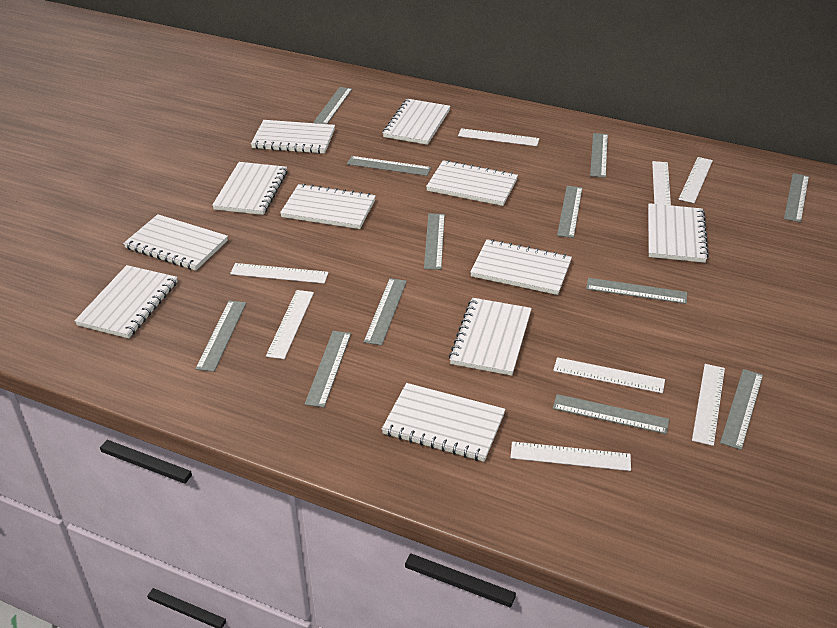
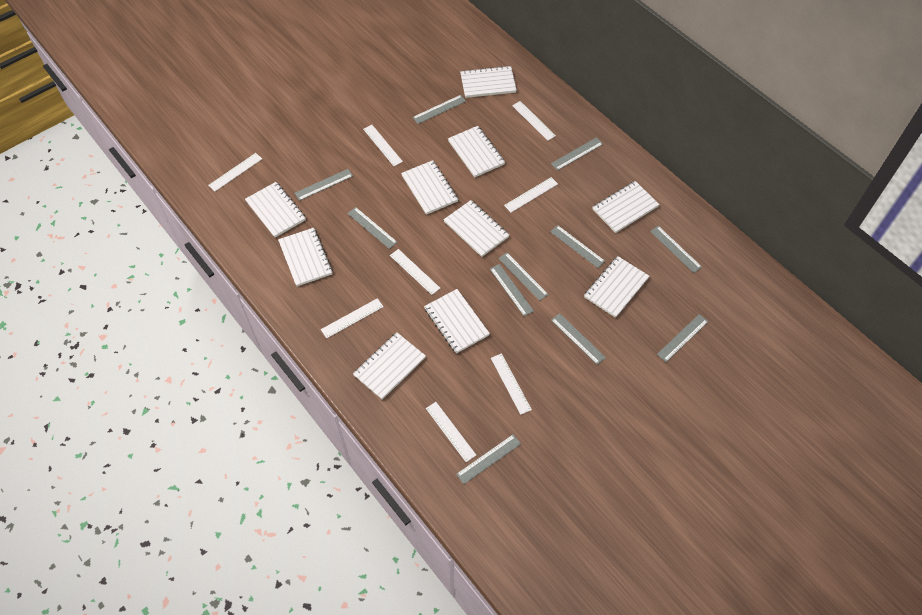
grey ruler: 12 -> 11
white notebook: 11 -> 10

